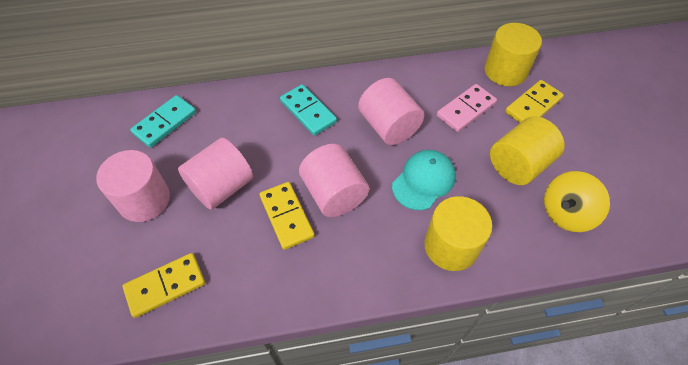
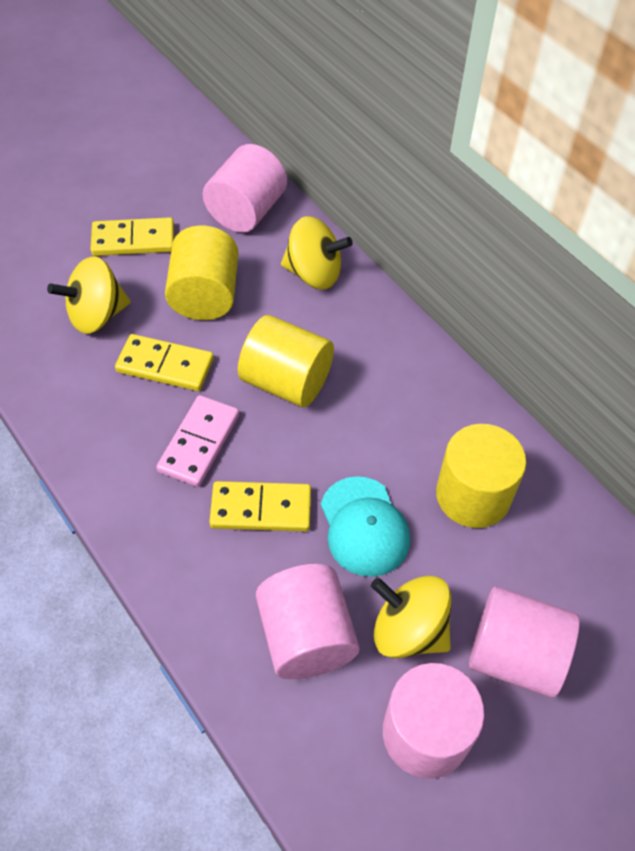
turquoise domino: 2 -> 0
yellow spinning top: 1 -> 3

